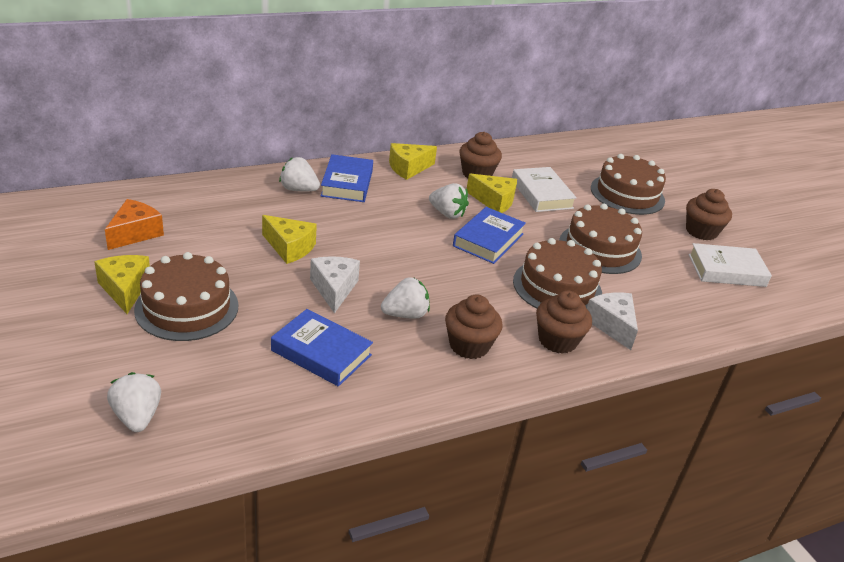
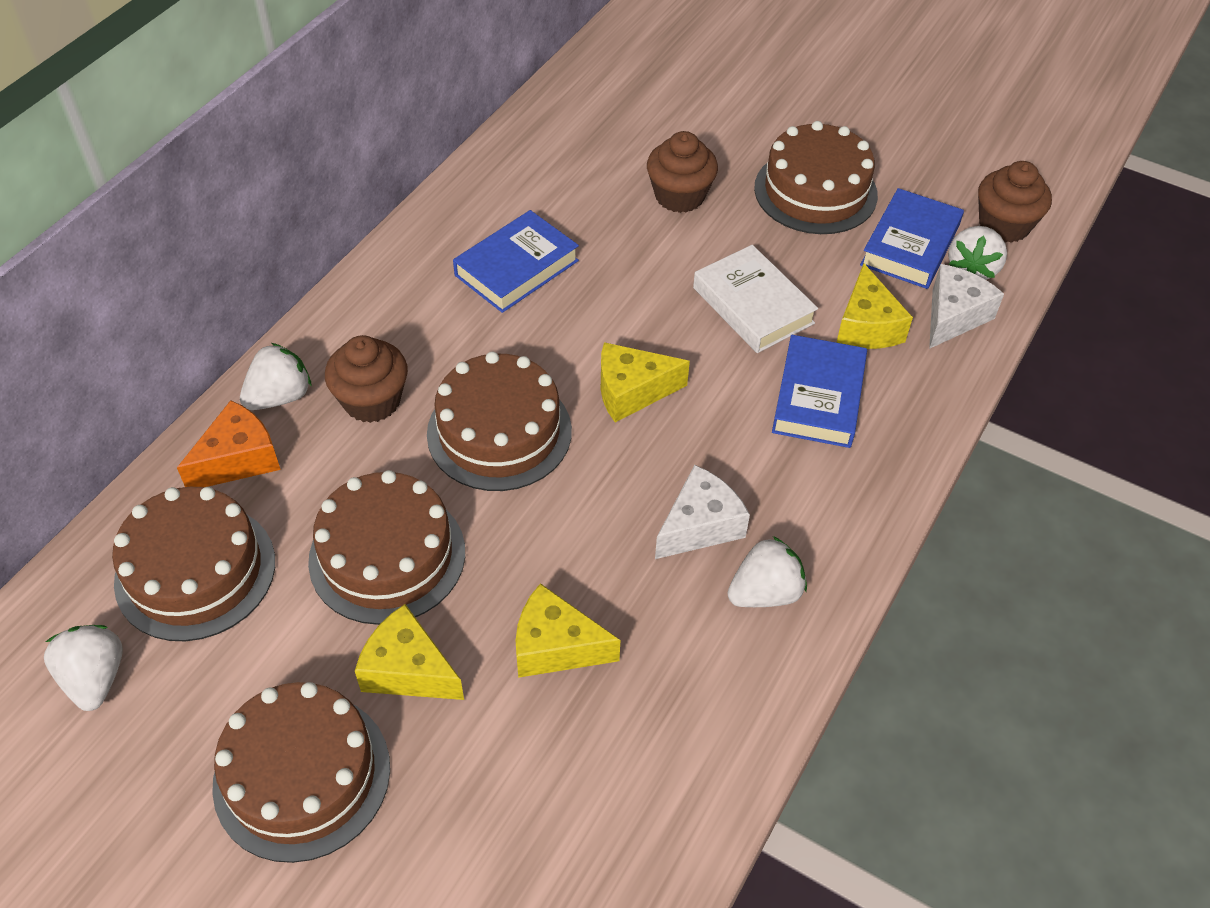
brown cake: 4 -> 5
brown cupcake: 4 -> 3
white book: 2 -> 1

